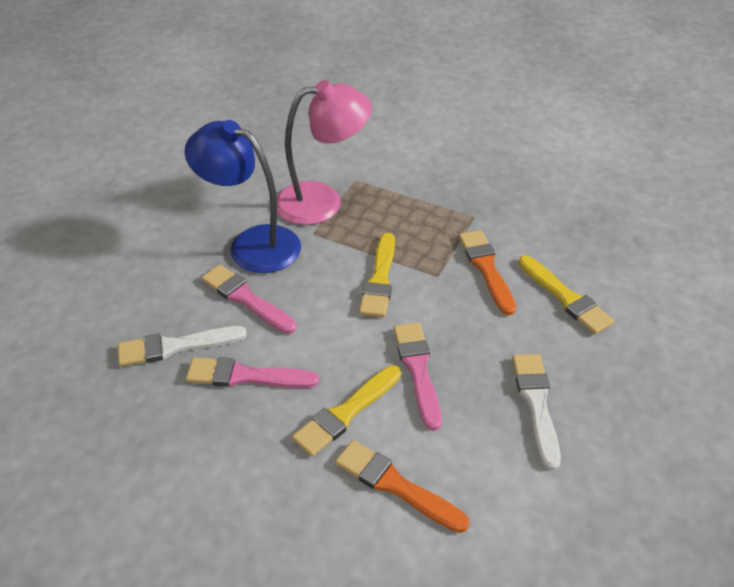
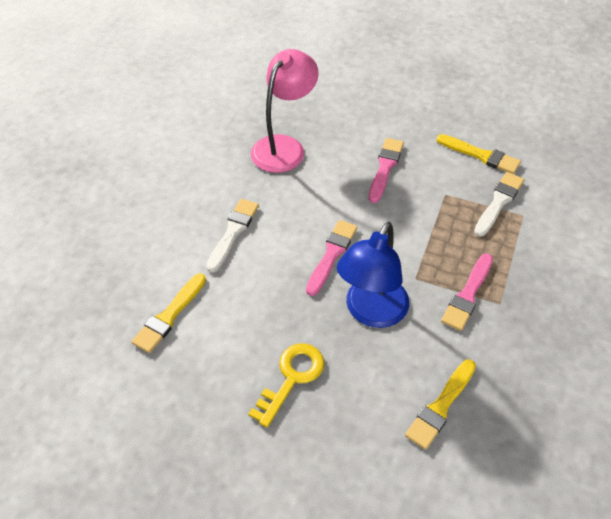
orange brush: 2 -> 0
yellow key: 0 -> 1

